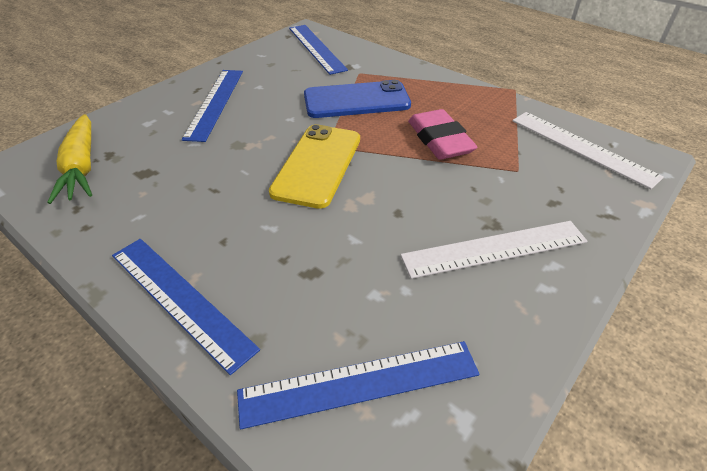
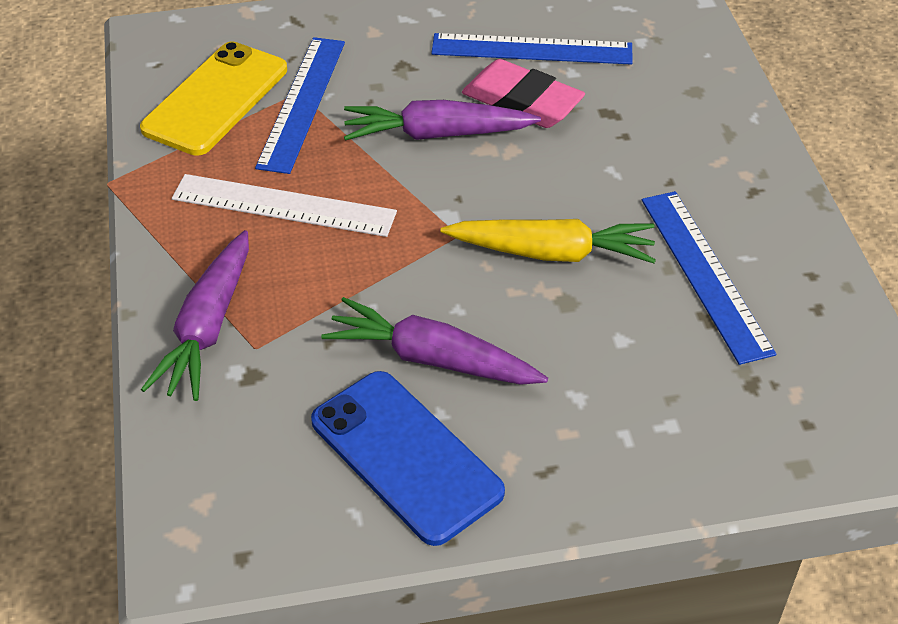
blue ruler: 4 -> 3
purple carrot: 0 -> 3
white ruler: 2 -> 1

